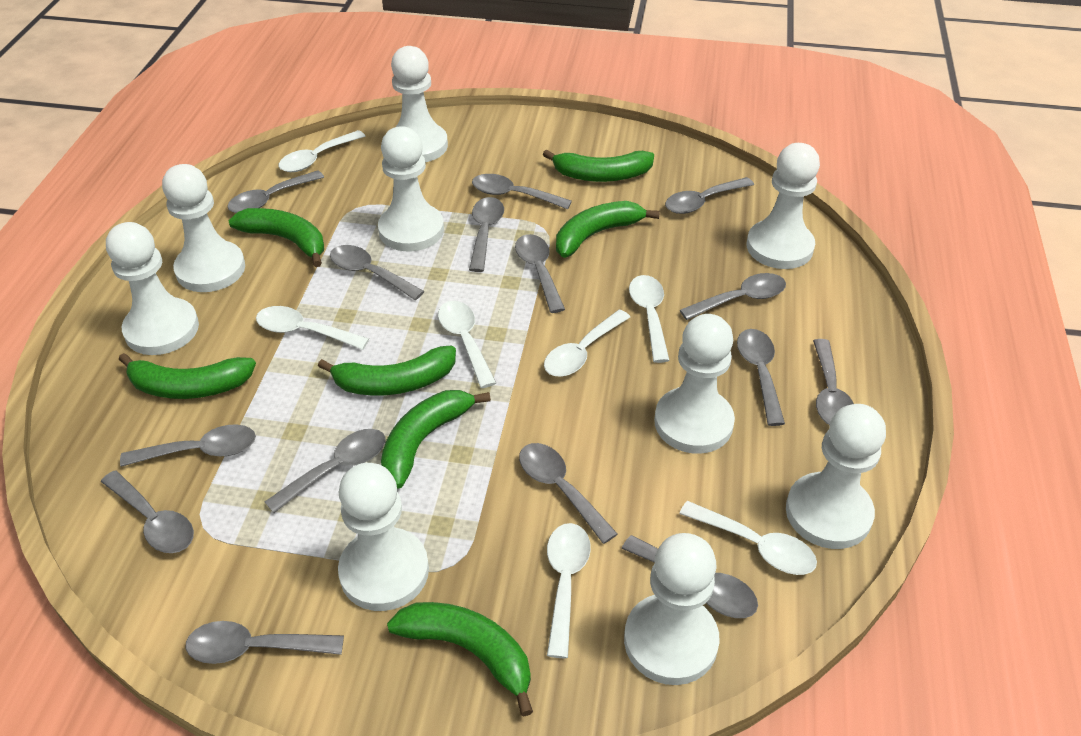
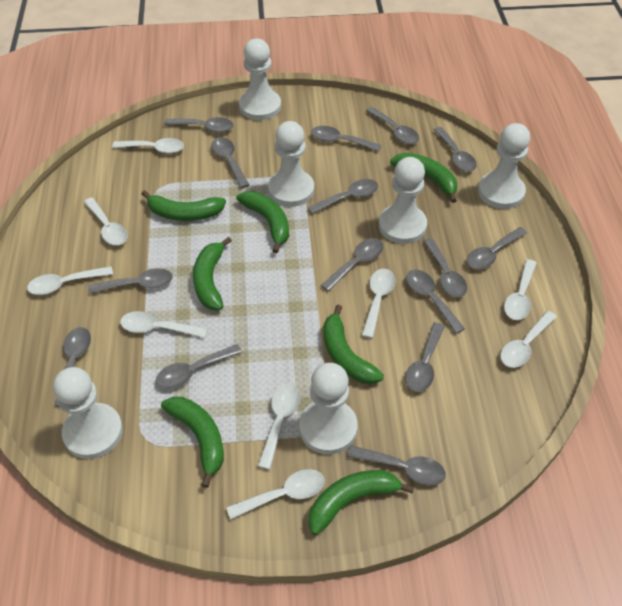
white pawn: 9 -> 6
white spoon: 7 -> 9

